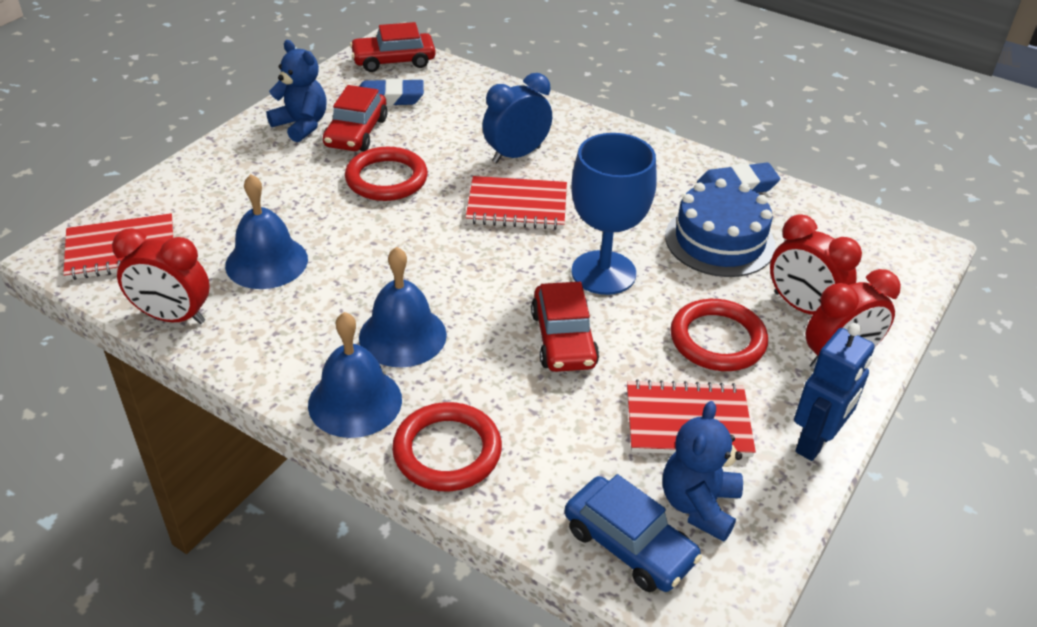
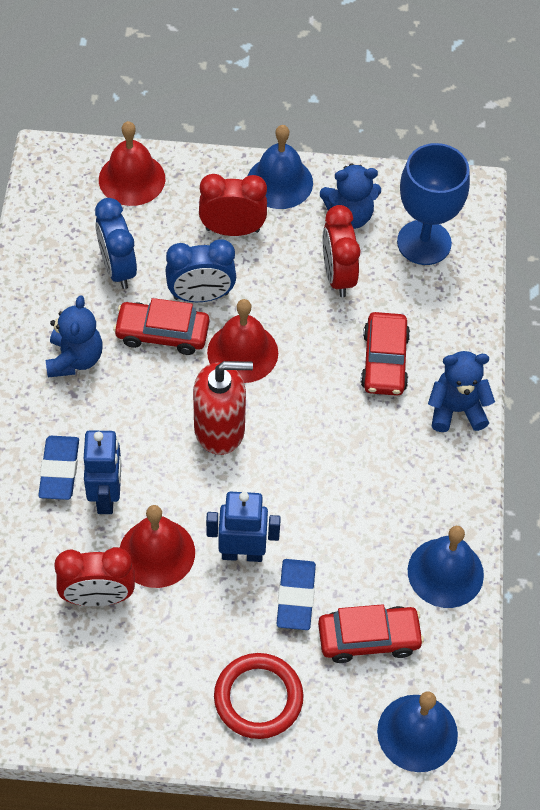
blue cake: 1 -> 0
blue car: 1 -> 0
blue clock: 1 -> 2
blue robot: 1 -> 2
blue teddy bear: 2 -> 3
red bell: 0 -> 3
red notebook: 3 -> 0
red ring: 3 -> 1
red soap dispenser: 0 -> 1

